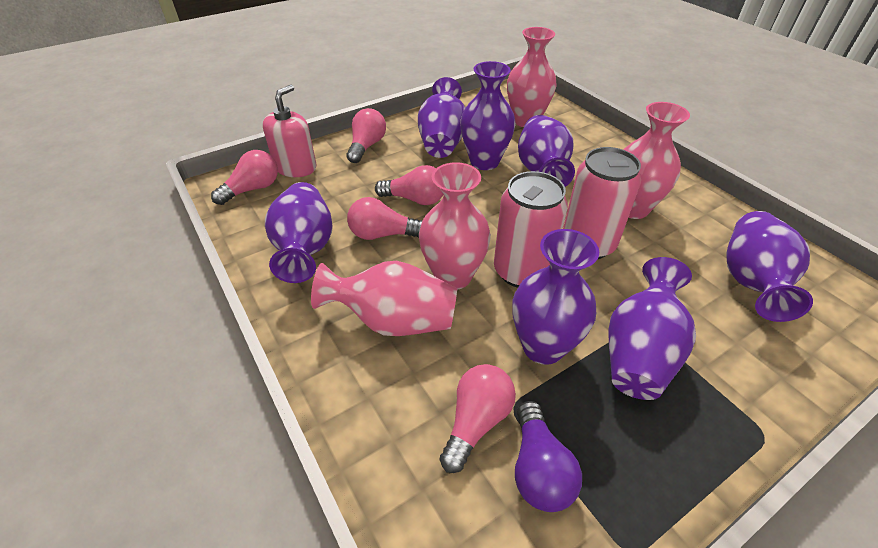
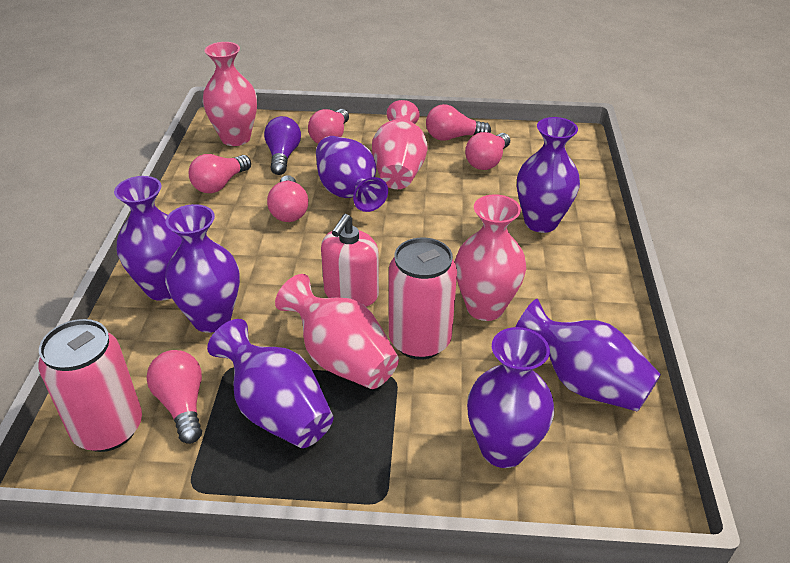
pink light bulb: 5 -> 6

